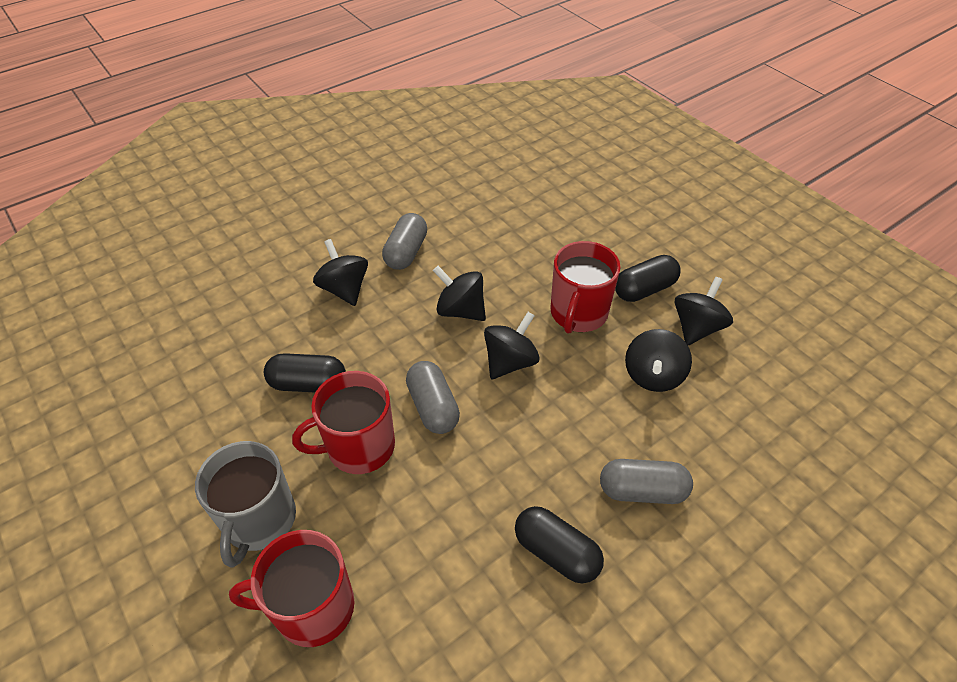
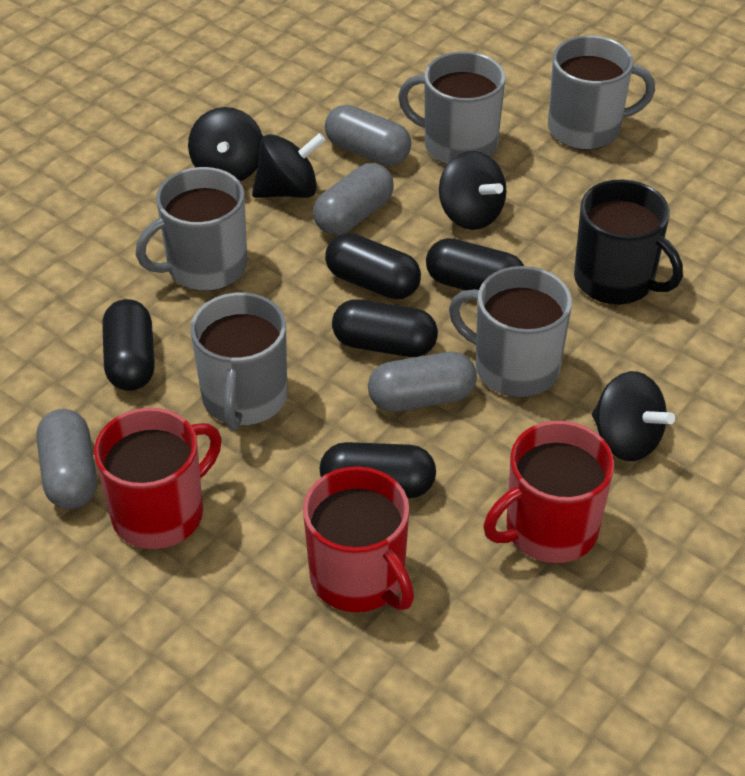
black capsule: 3 -> 5
black mug: 0 -> 1
black spinning top: 5 -> 4
grey capsule: 3 -> 4
grey mug: 1 -> 5

